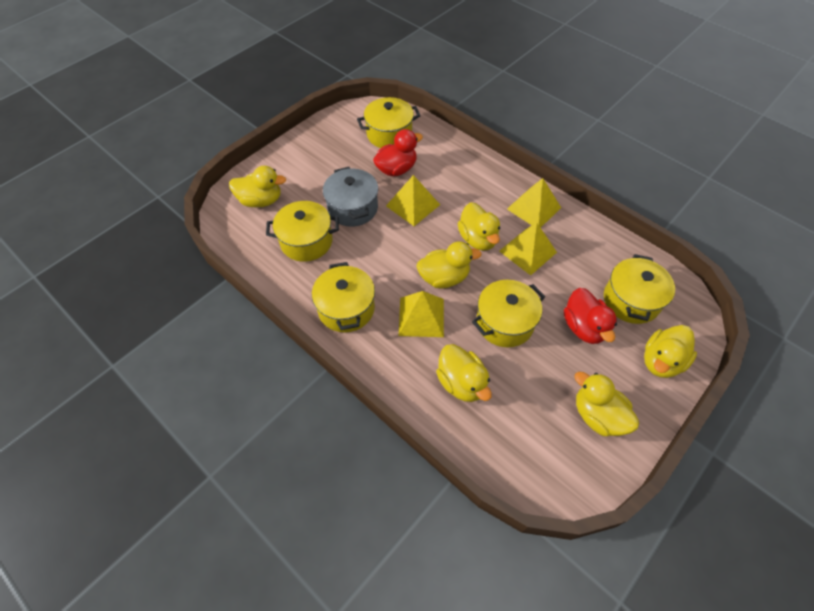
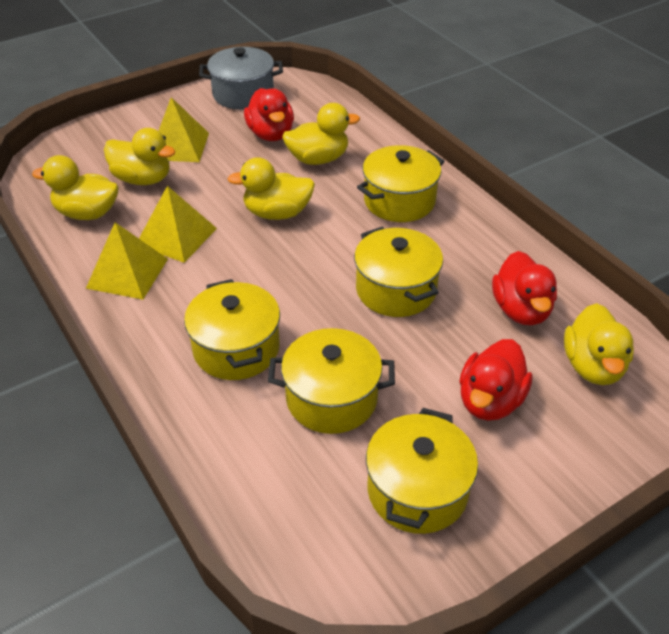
red duck: 2 -> 3
yellow duck: 6 -> 5
yellow pyramid: 4 -> 3

